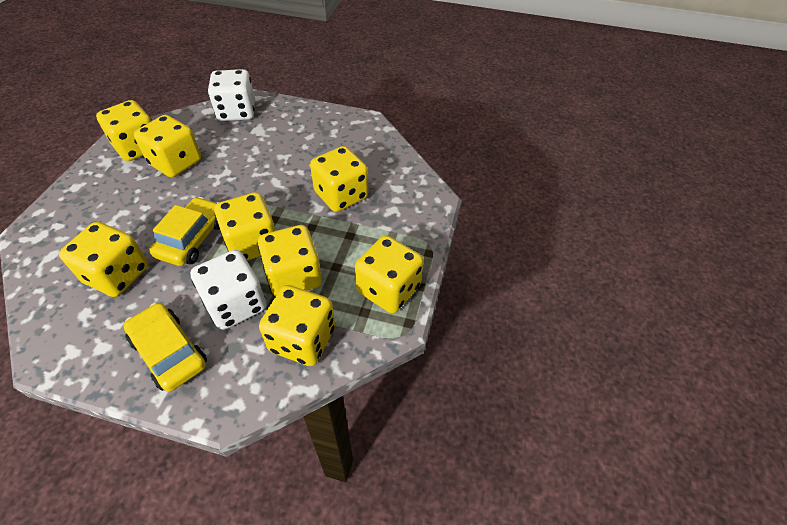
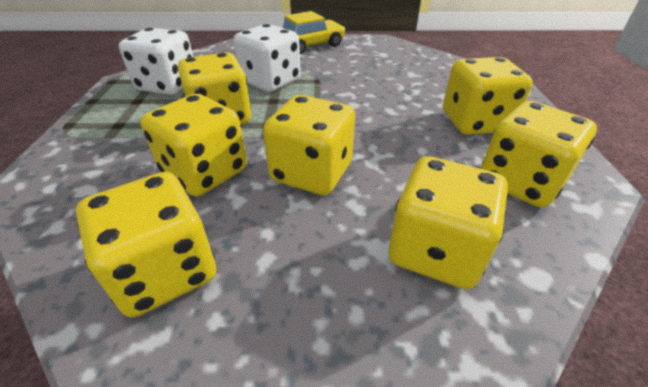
yellow car: 2 -> 1
yellow dice: 8 -> 7

